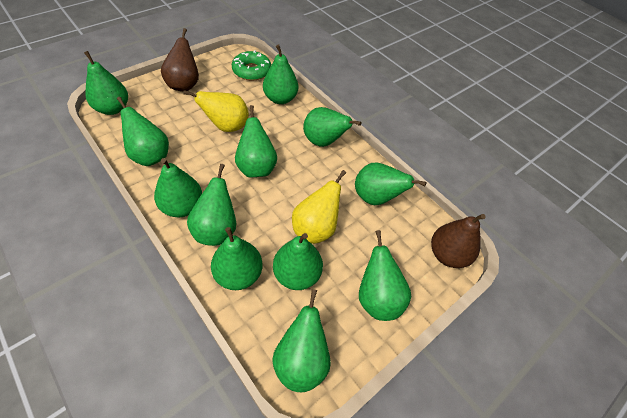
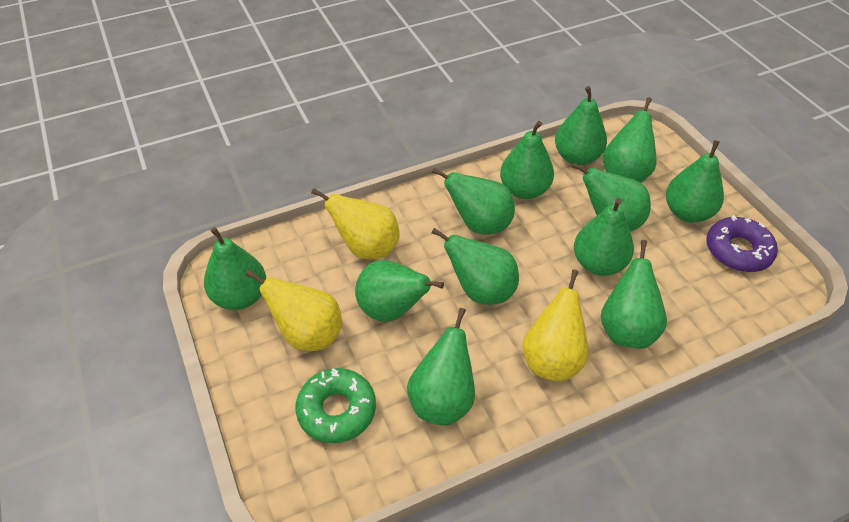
brown pear: 2 -> 0
purple donut: 0 -> 1
yellow pear: 2 -> 3

